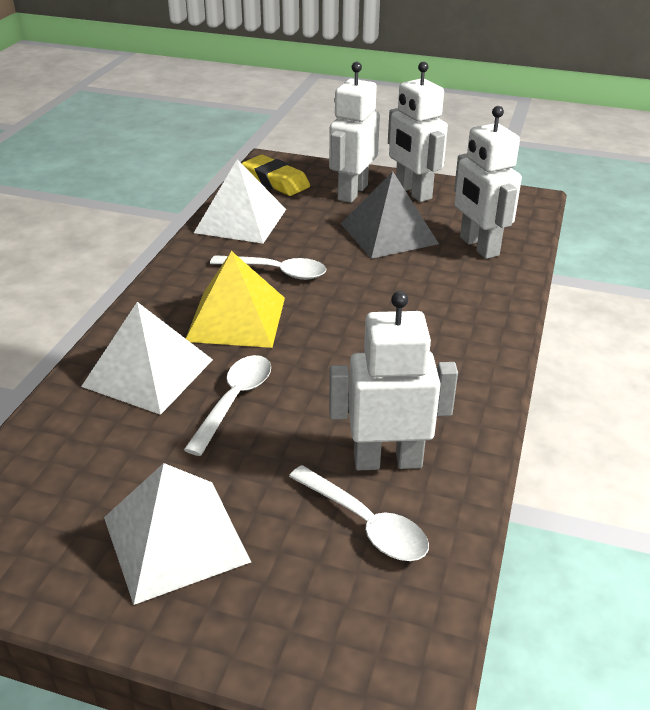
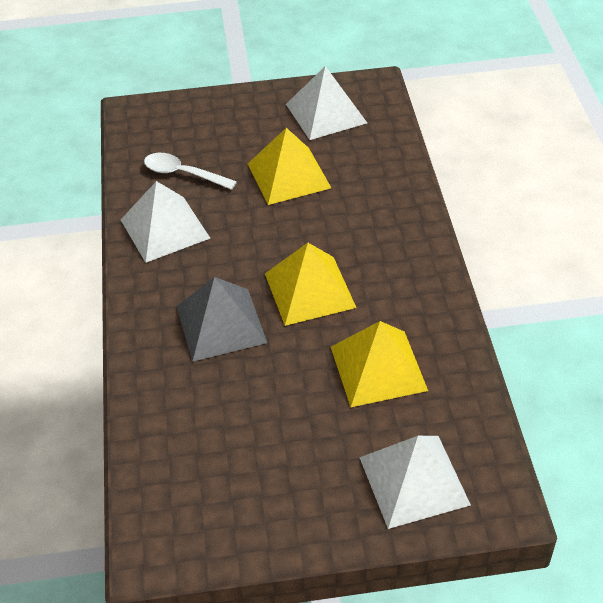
white robot: 4 -> 0
white spoon: 3 -> 1
yellow eraser: 1 -> 0
yellow pyramid: 1 -> 3

